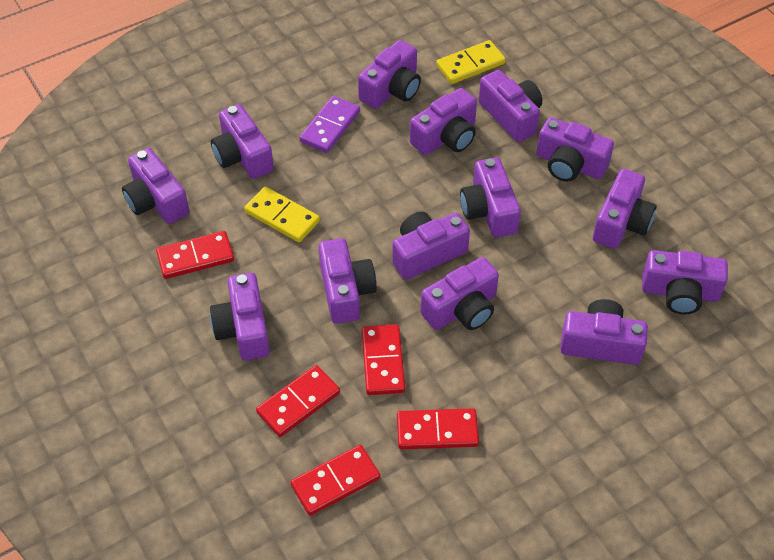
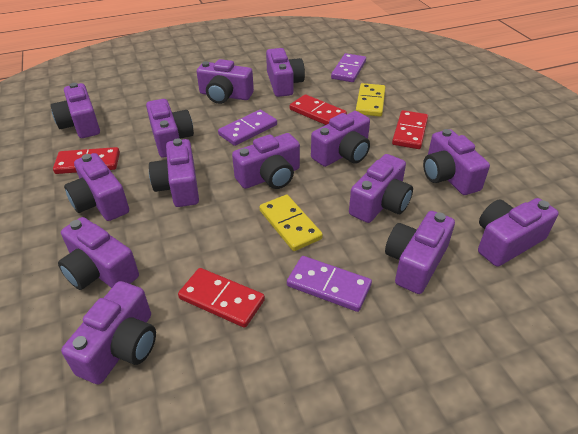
purple domino: 1 -> 3
red domino: 5 -> 4

